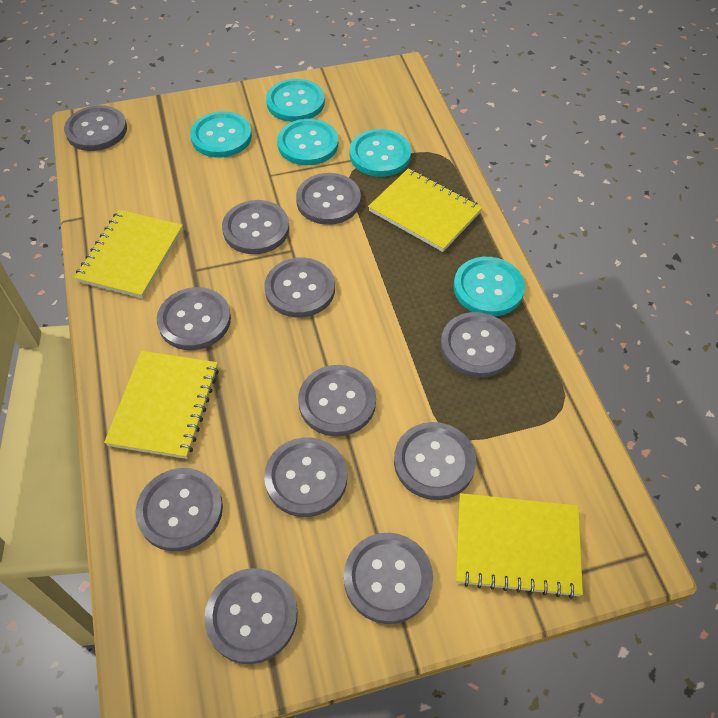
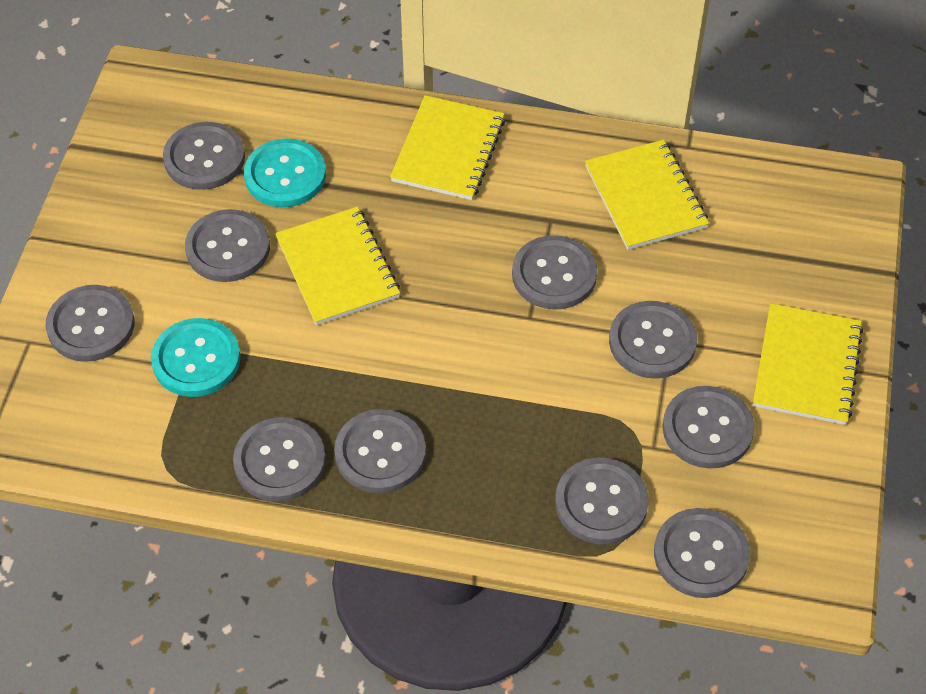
grey button: 12 -> 10
turquoise button: 5 -> 2

